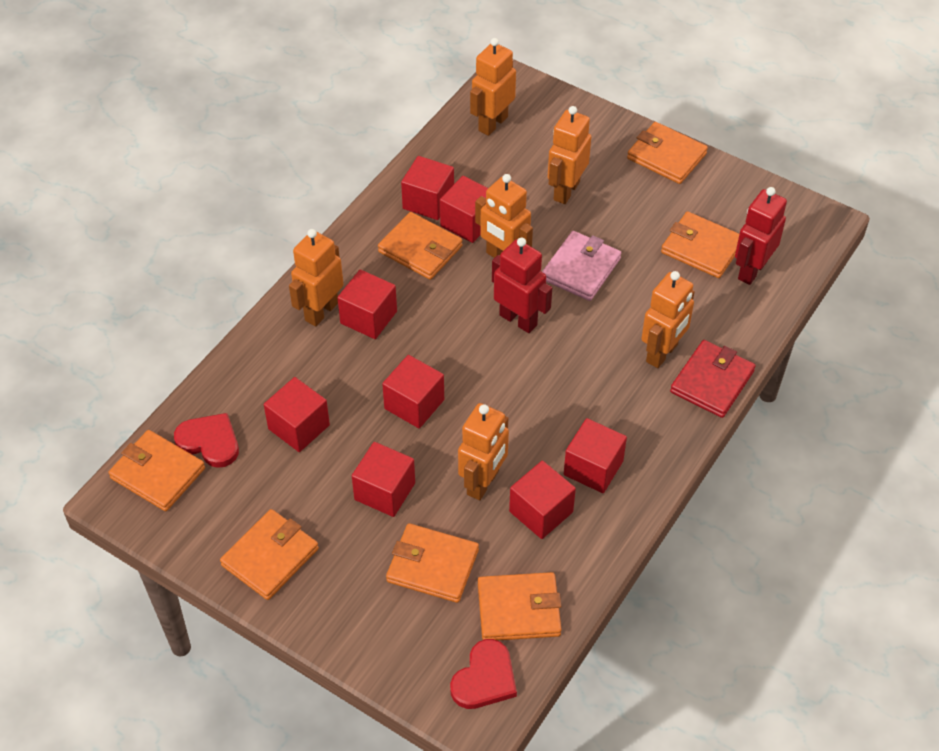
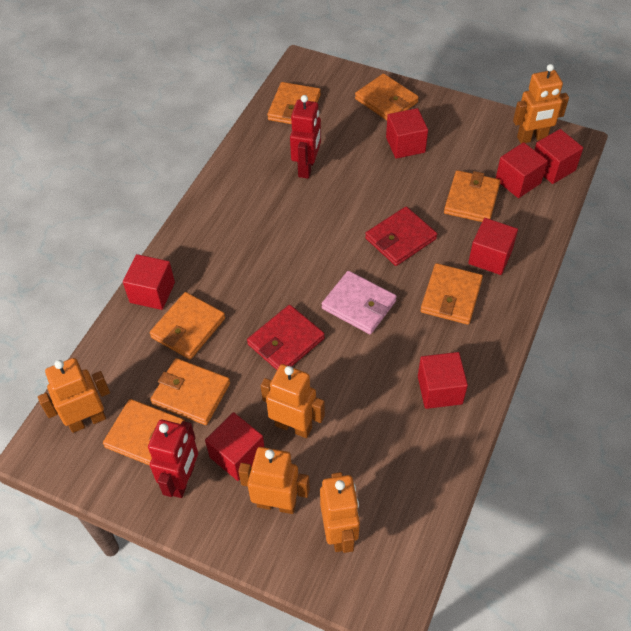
orange robot: 6 -> 5
red cube: 8 -> 7
red heart: 2 -> 0
red wallet: 1 -> 2

